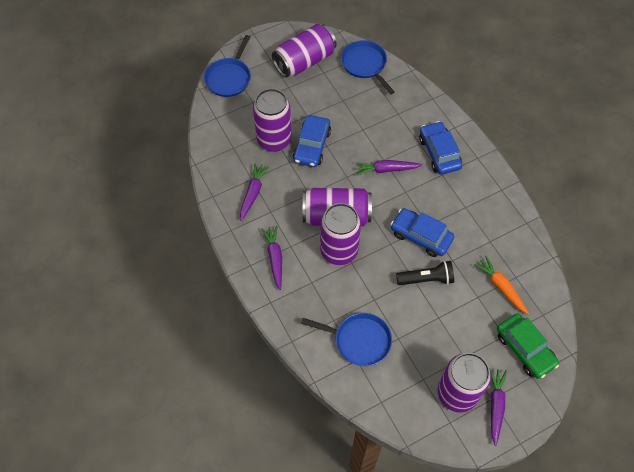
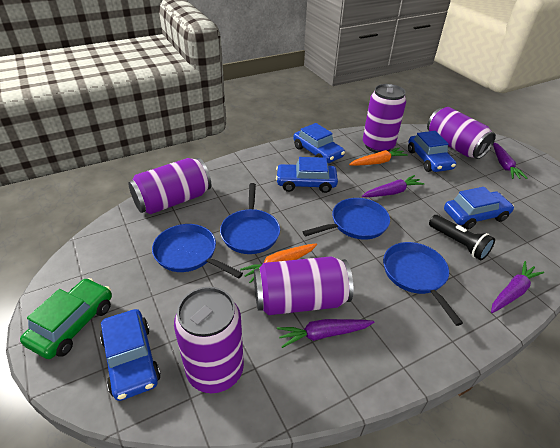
blue car: 3 -> 5
blue pan: 3 -> 4
orange carrot: 1 -> 2

